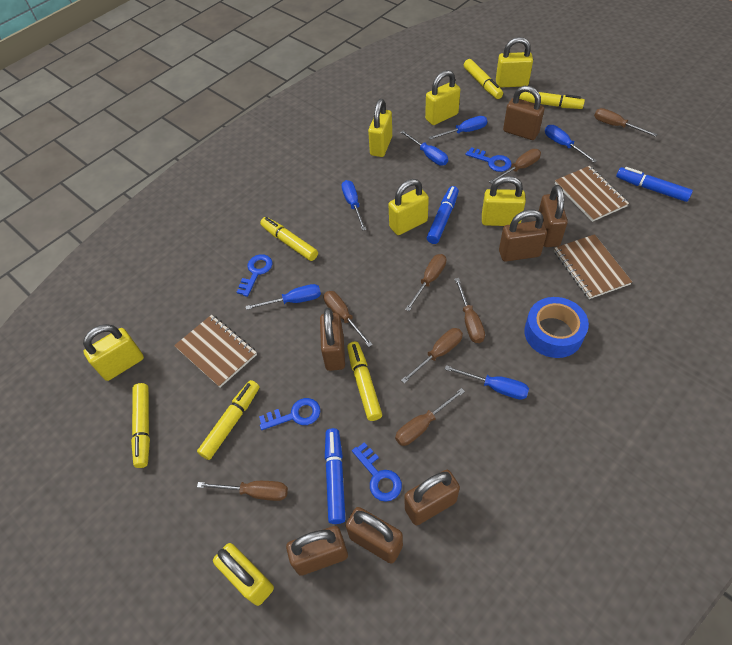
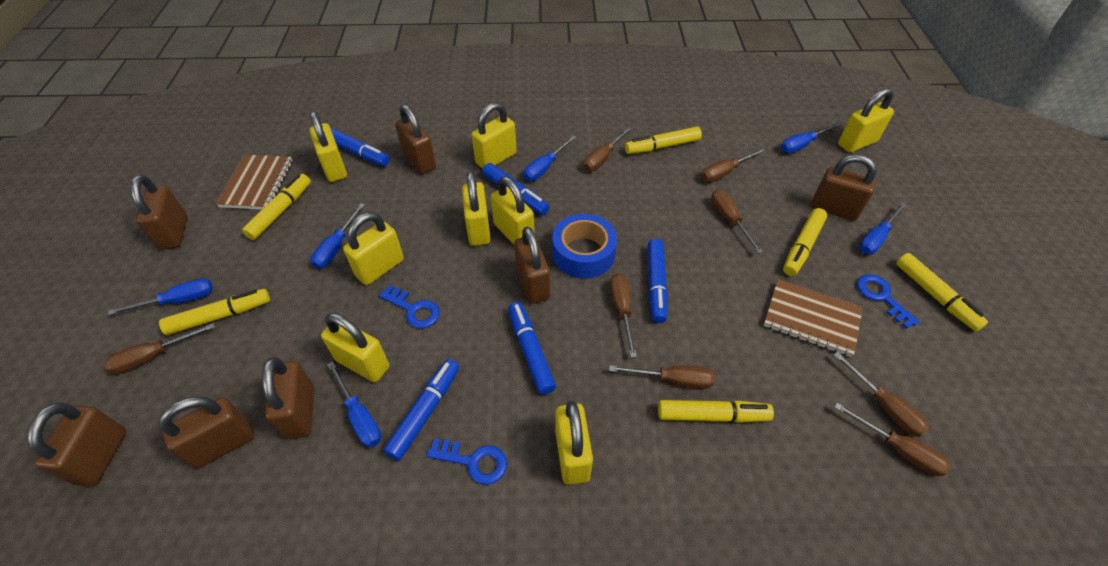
blue key: 4 -> 3
blue marker: 3 -> 5
brown notebook: 3 -> 2
yellow padlock: 7 -> 8

